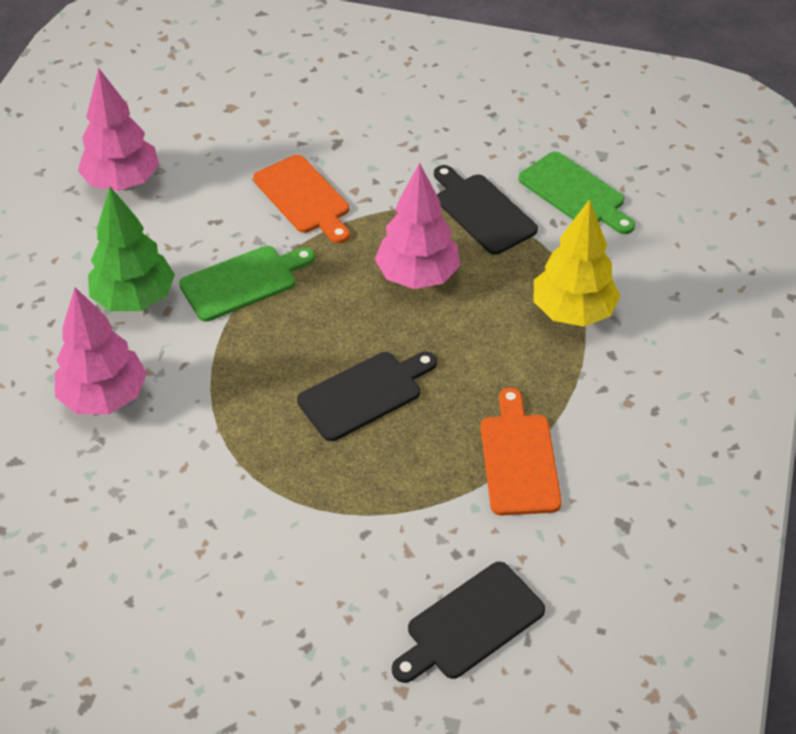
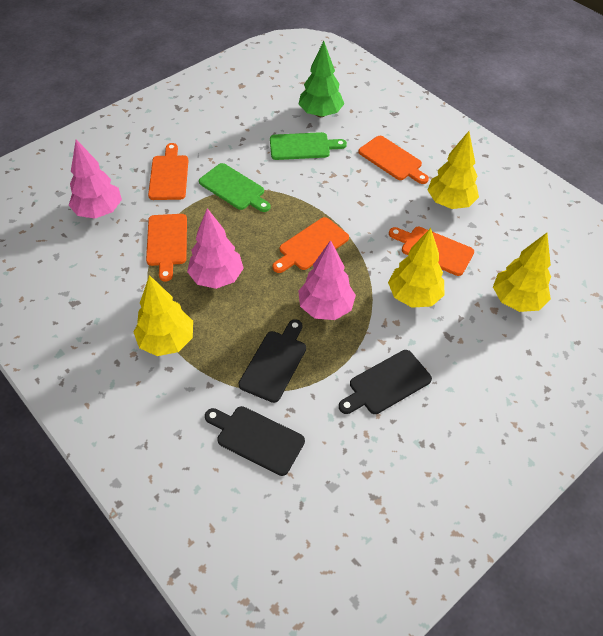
orange cutting board: 2 -> 5
yellow tree: 1 -> 4

